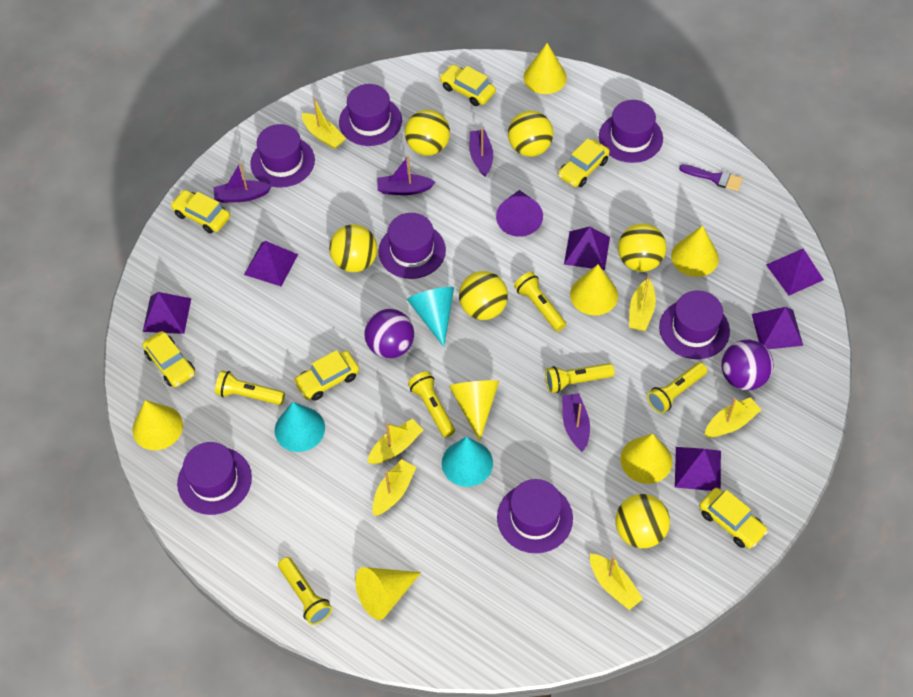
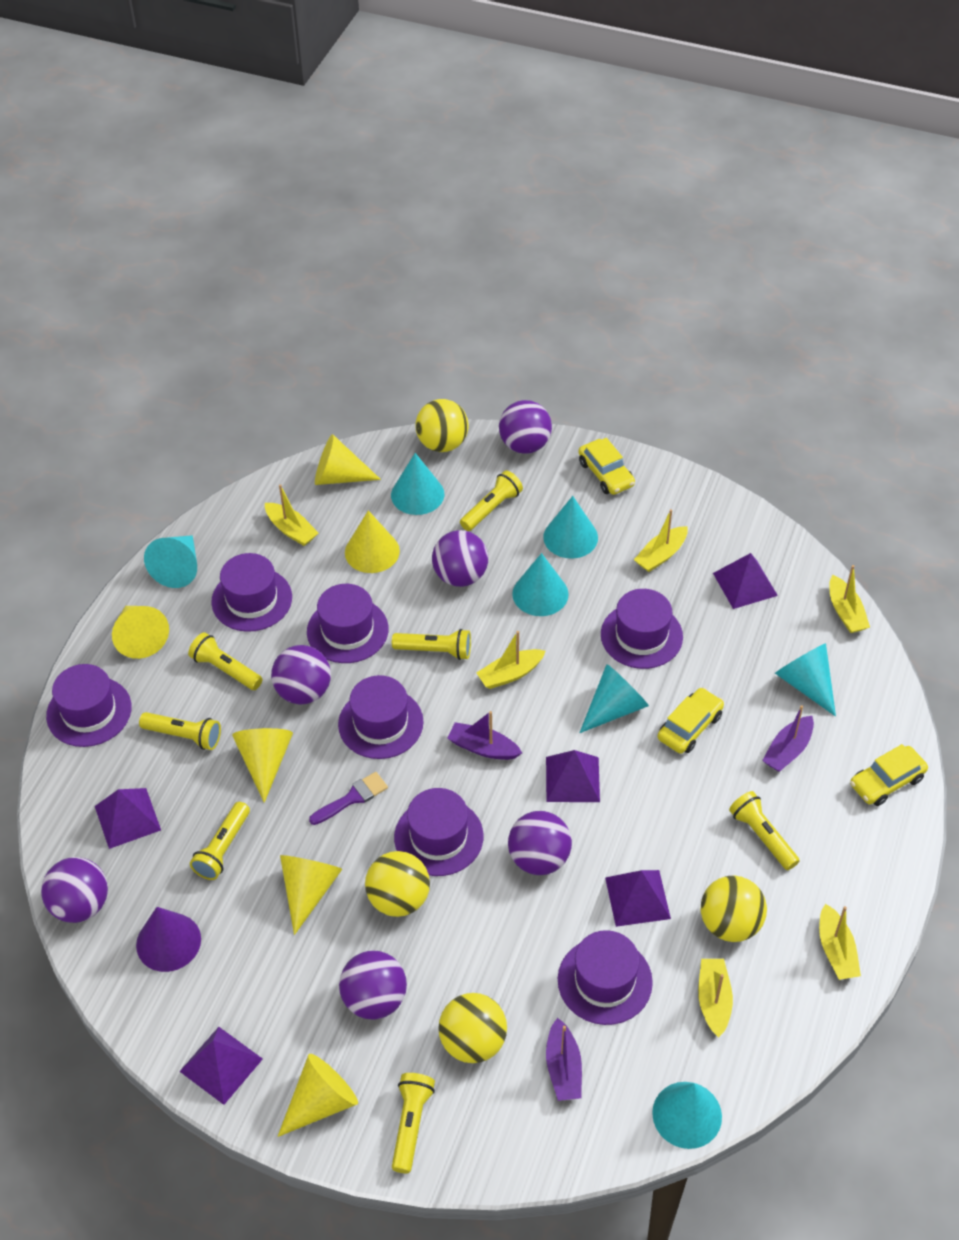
purple ball: 2 -> 6
purple boat: 4 -> 3
purple pyramid: 6 -> 5
turquoise cone: 3 -> 7
yellow ball: 6 -> 4
yellow car: 6 -> 3
yellow cone: 7 -> 6
yellow flashlight: 6 -> 7

